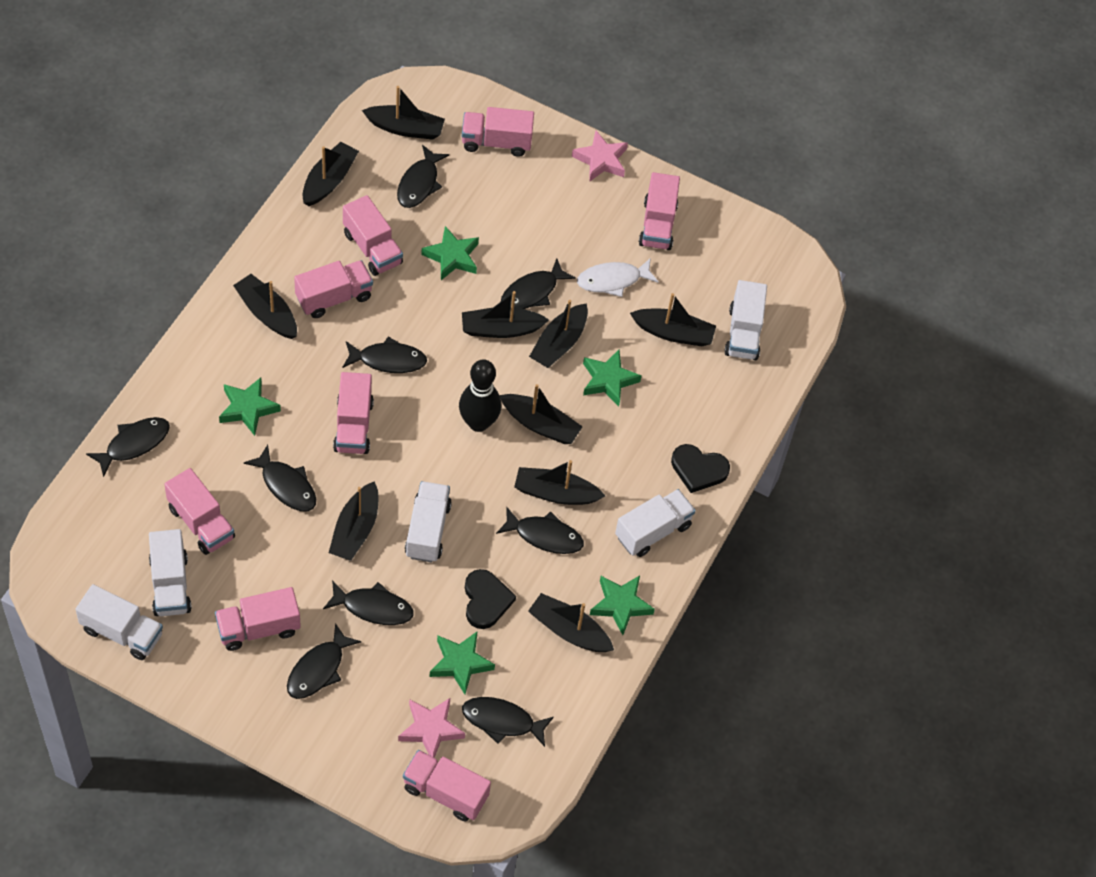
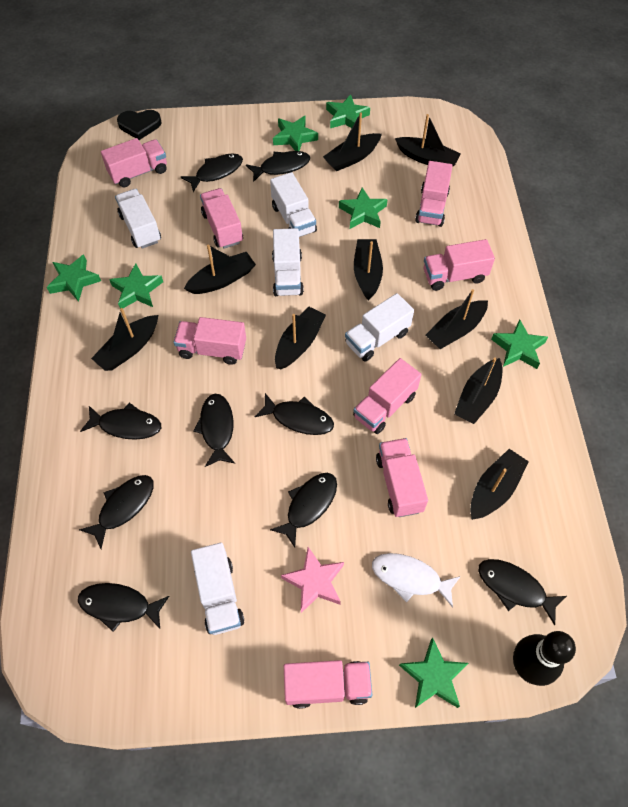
black boat: 10 -> 9
black heart: 2 -> 1
green star: 5 -> 7
pink star: 2 -> 1

